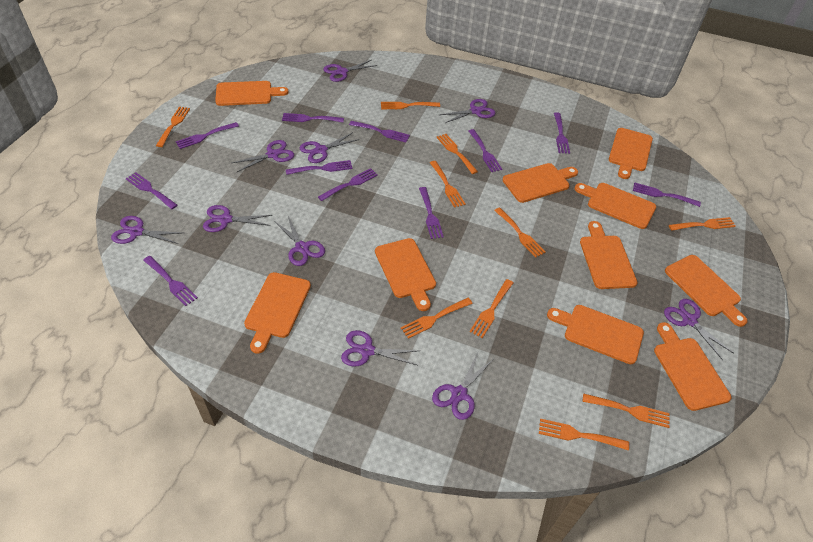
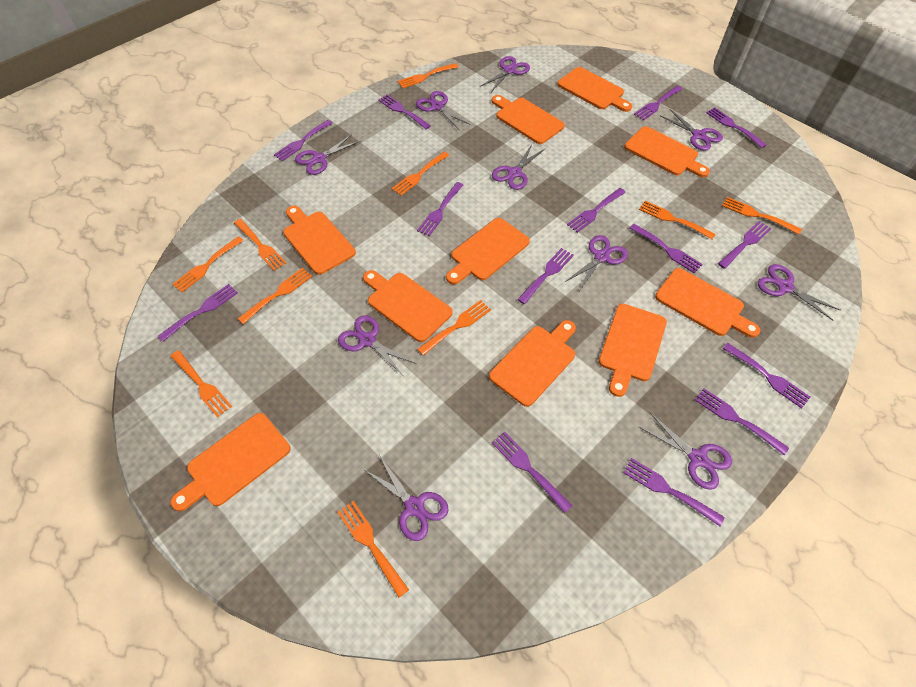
purple fork: 11 -> 14

